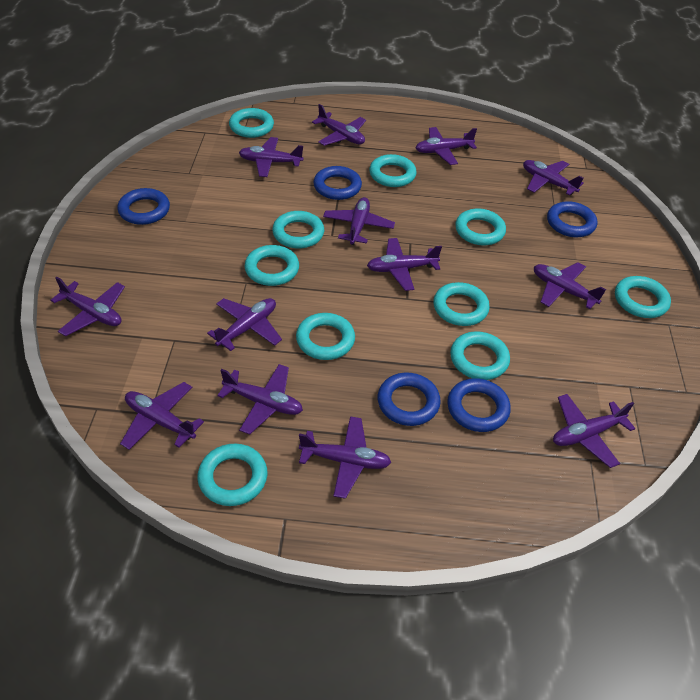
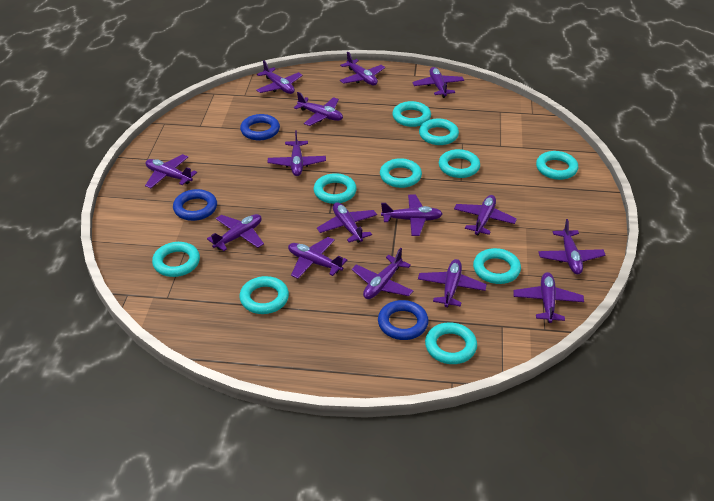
blue ring: 5 -> 3
purple plane: 13 -> 15

